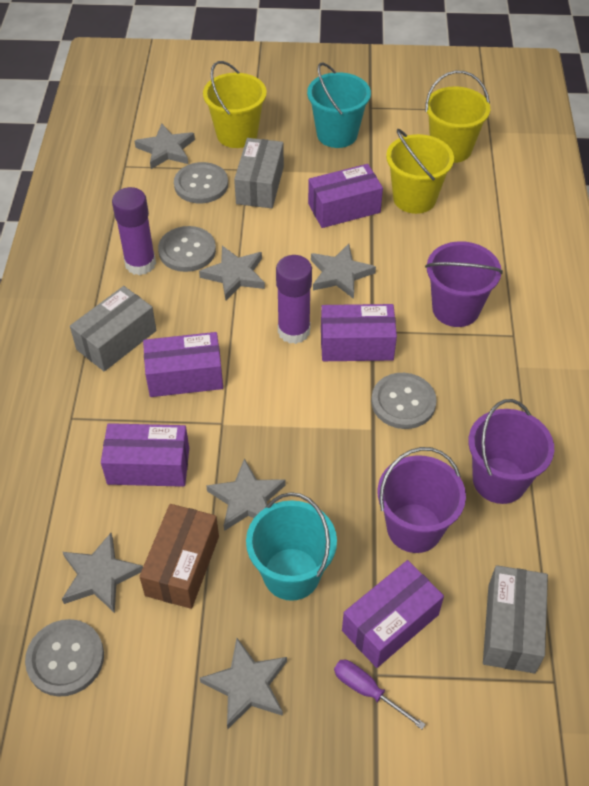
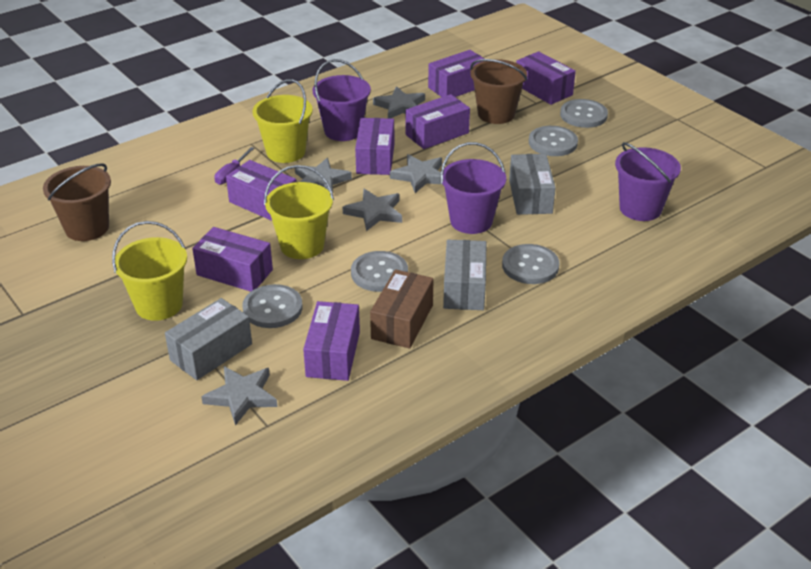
brown bucket: 0 -> 2
grey button: 4 -> 5
grey star: 6 -> 5
purple box: 5 -> 7
purple glue stick: 2 -> 0
turquoise bucket: 2 -> 0

